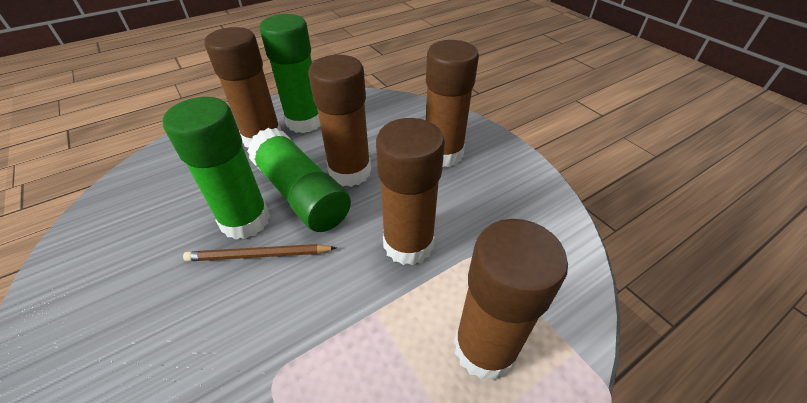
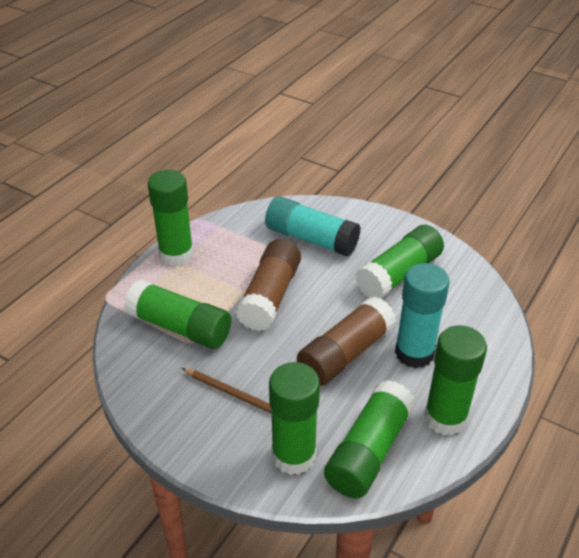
brown glue stick: 5 -> 2
green glue stick: 3 -> 6
turquoise glue stick: 0 -> 2

